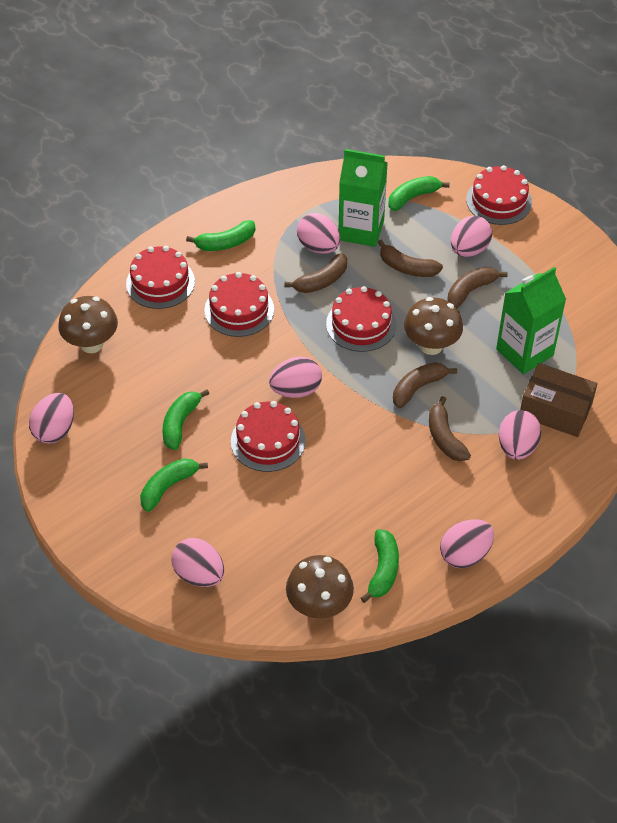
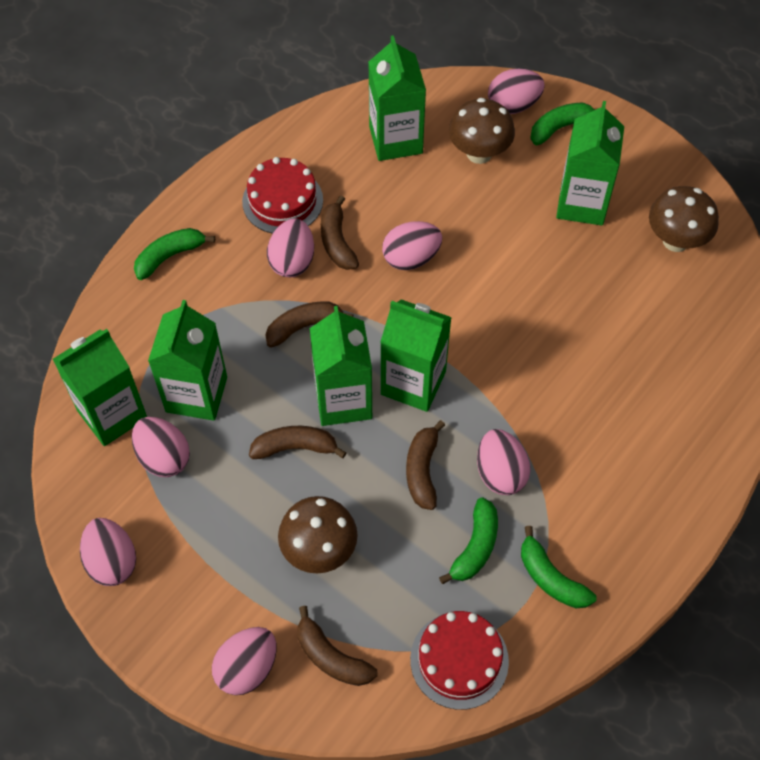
brown box: 1 -> 0
green banana: 5 -> 4
green carton: 2 -> 6
red cake: 5 -> 2

